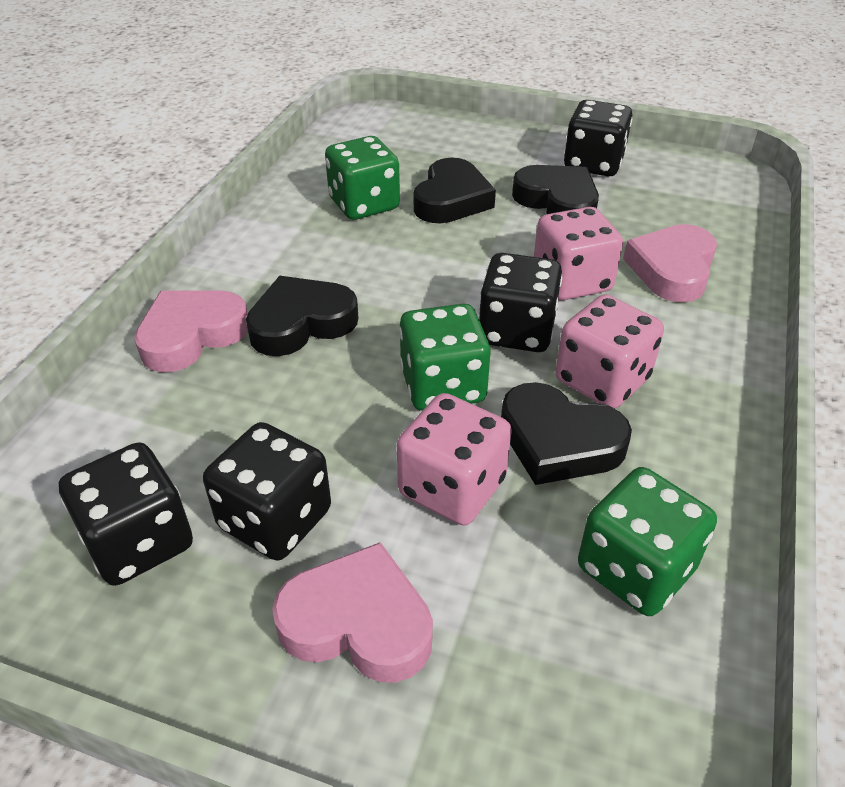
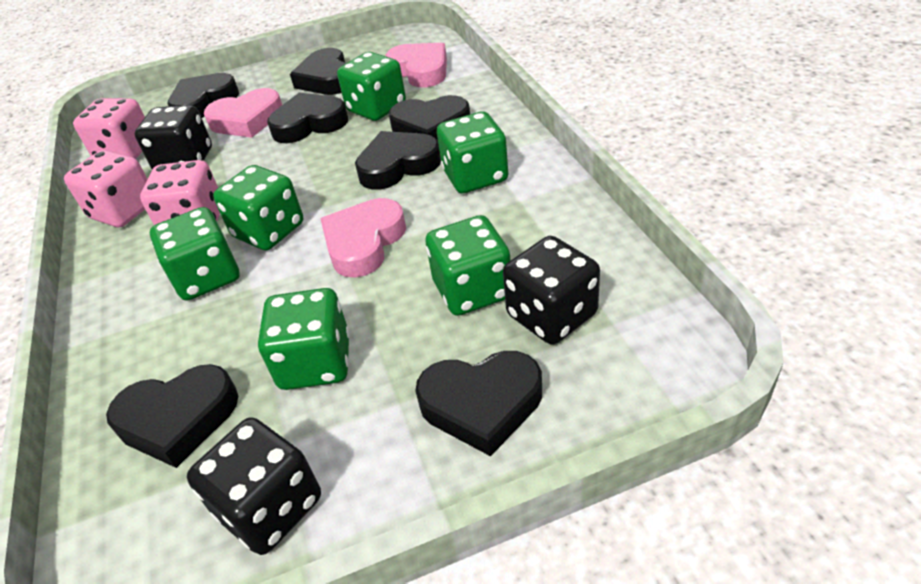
black dice: 4 -> 3
black heart: 4 -> 7
green dice: 3 -> 6

